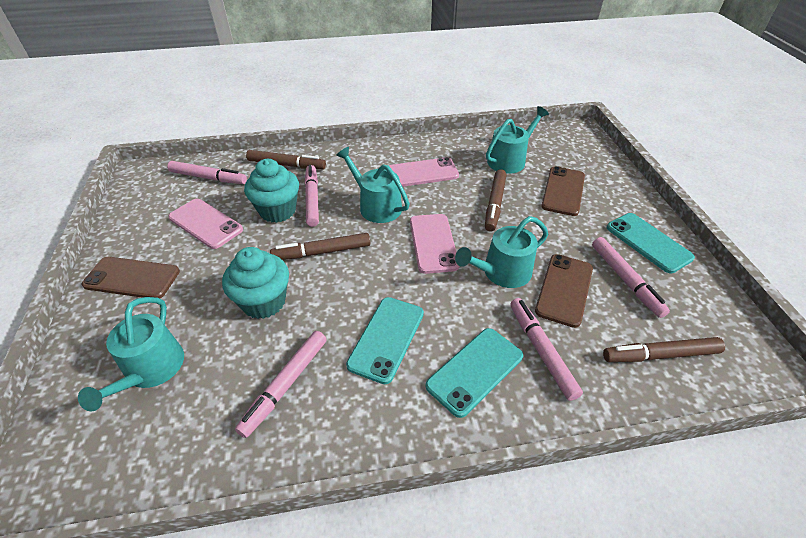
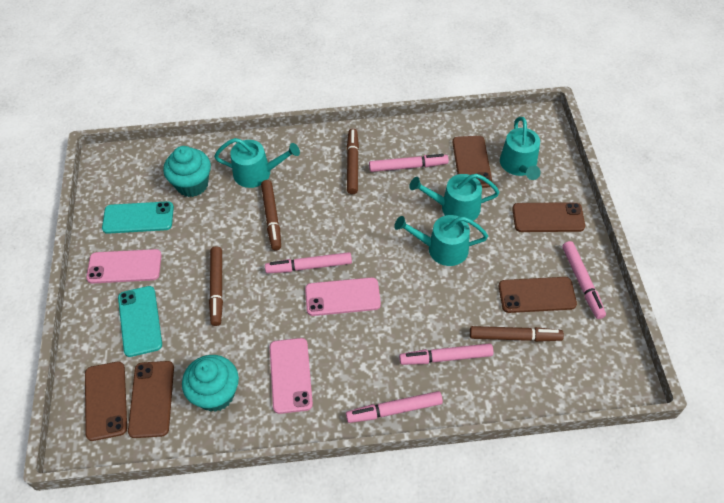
brown phone: 3 -> 5
turquoise phone: 3 -> 2

